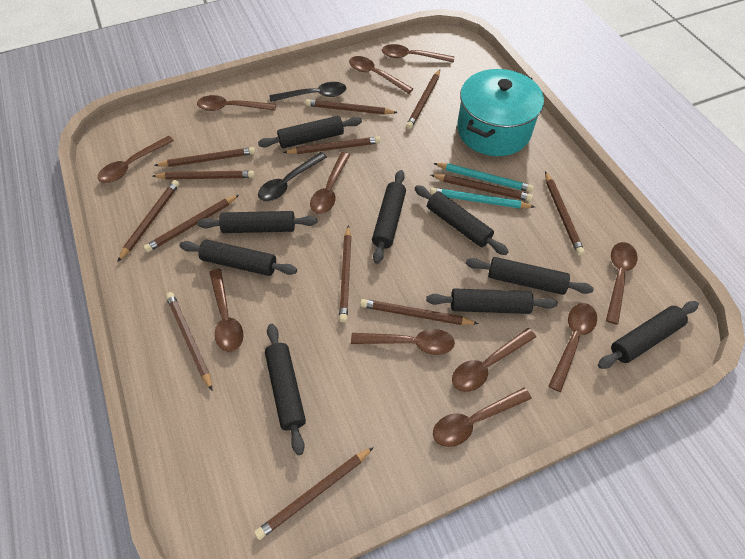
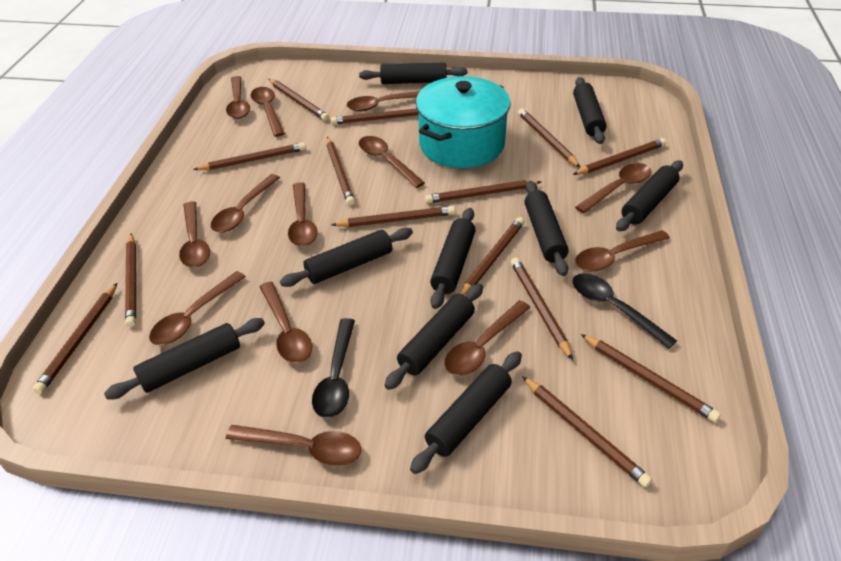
brown pencil: 13 -> 14
brown spoon: 11 -> 13
turquoise pencil: 2 -> 0

